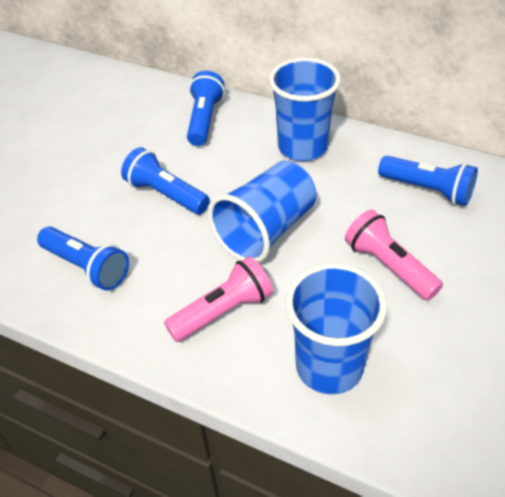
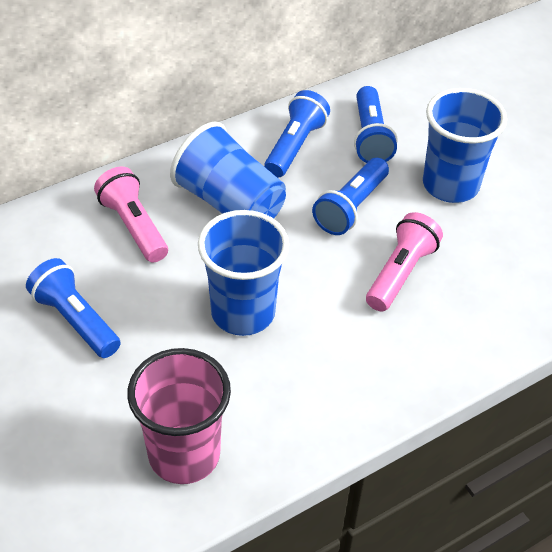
pink cup: 0 -> 1

